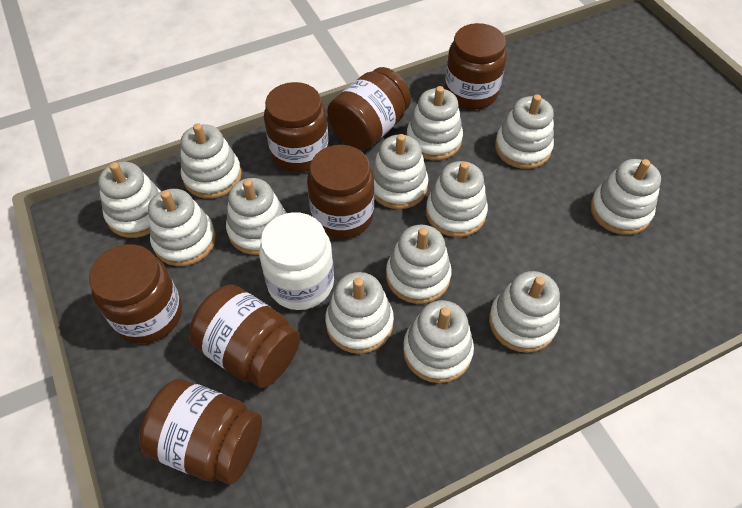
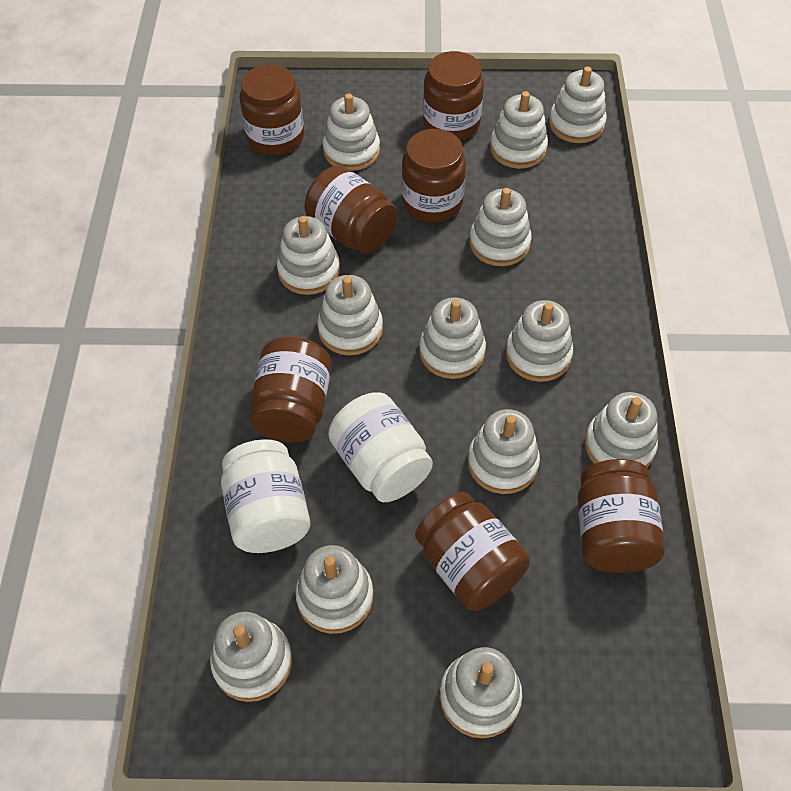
white jar: 1 -> 2

